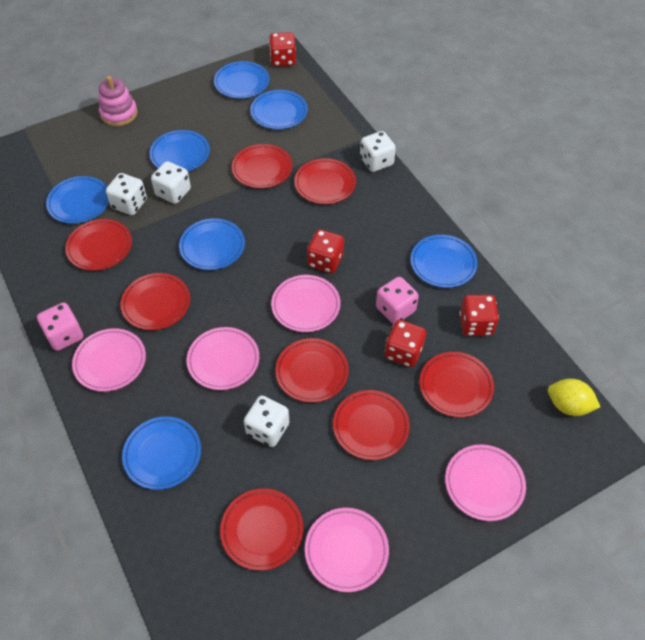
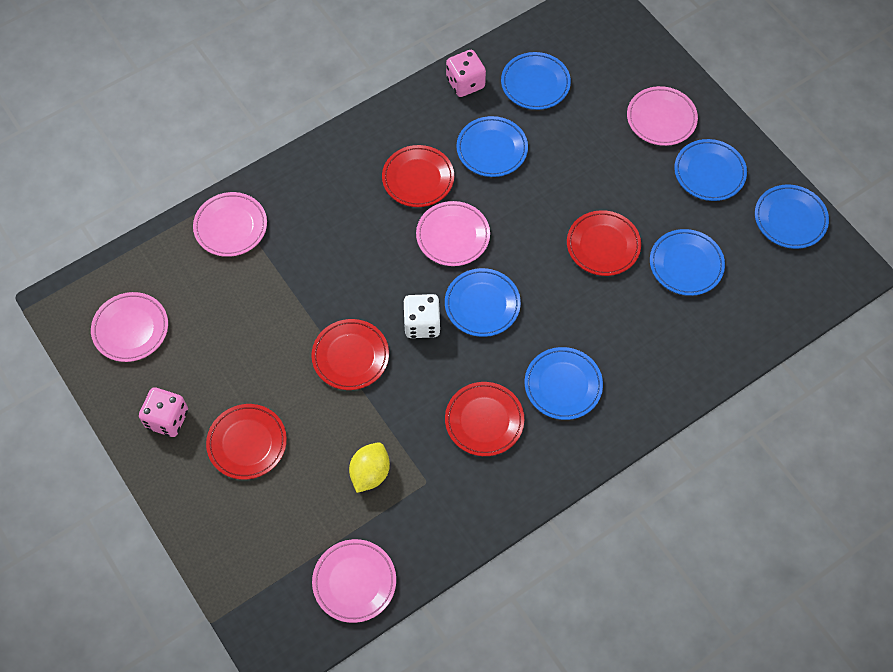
pink stacking toy: 1 -> 0
red dice: 4 -> 0
red plate: 8 -> 5
white dice: 4 -> 1

